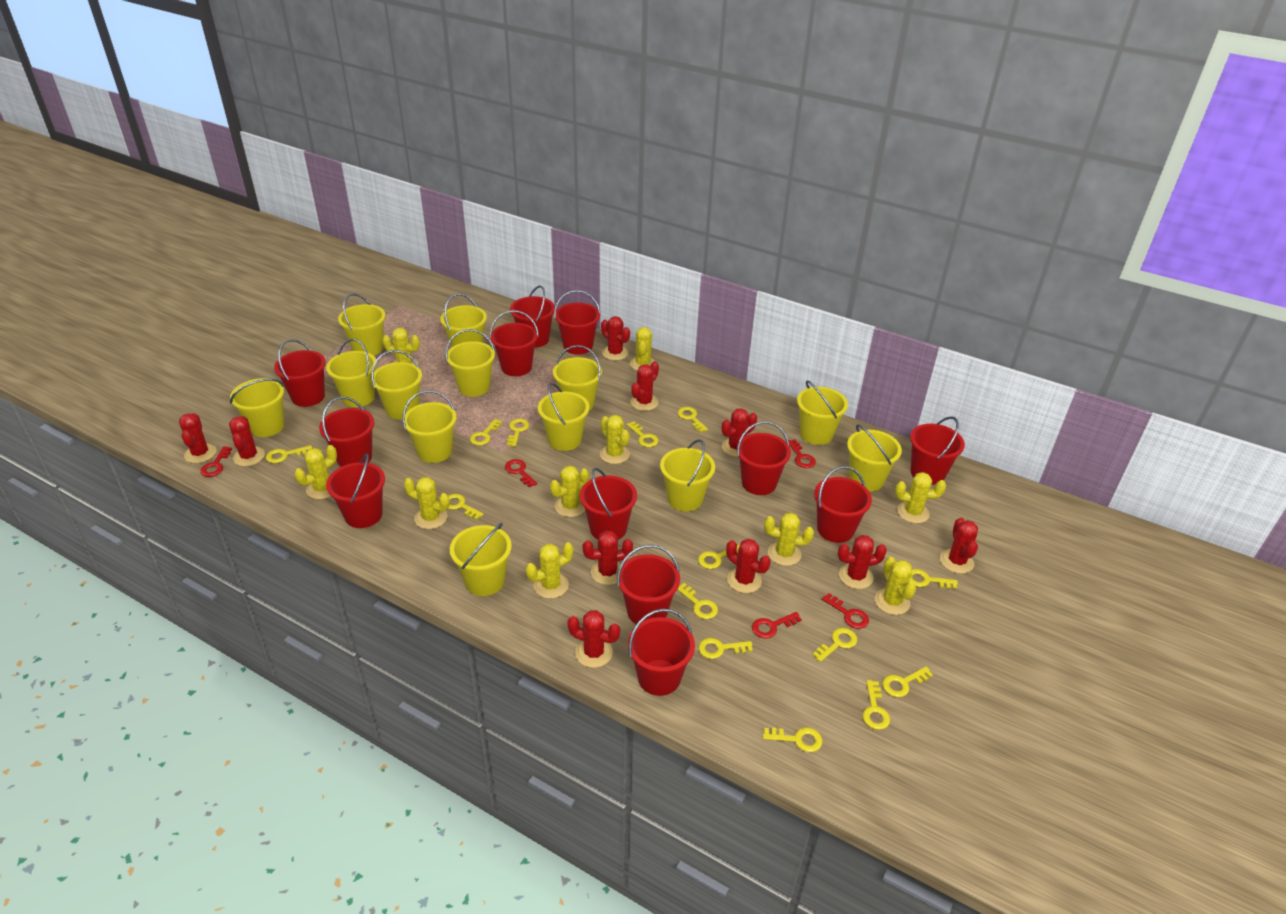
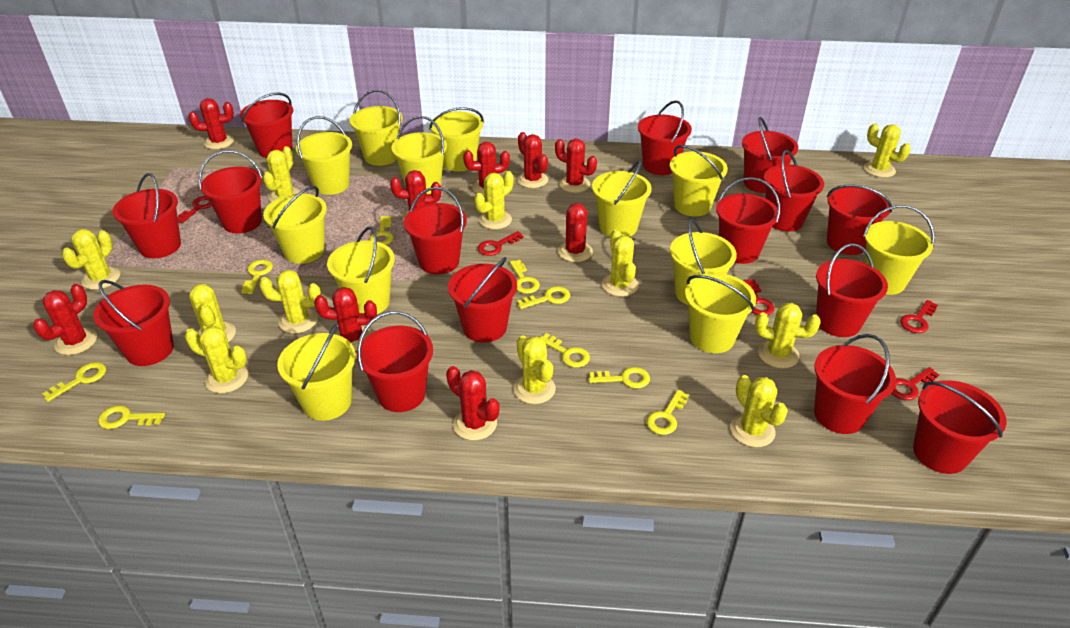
red bucket: 12 -> 15
red cactus: 10 -> 9
yellow bucket: 13 -> 12
yellow cactus: 10 -> 11
yellow key: 14 -> 9

